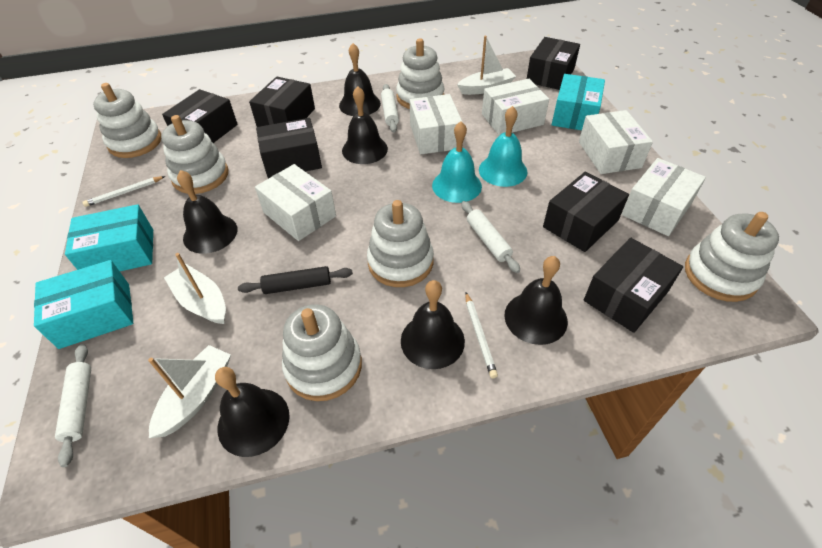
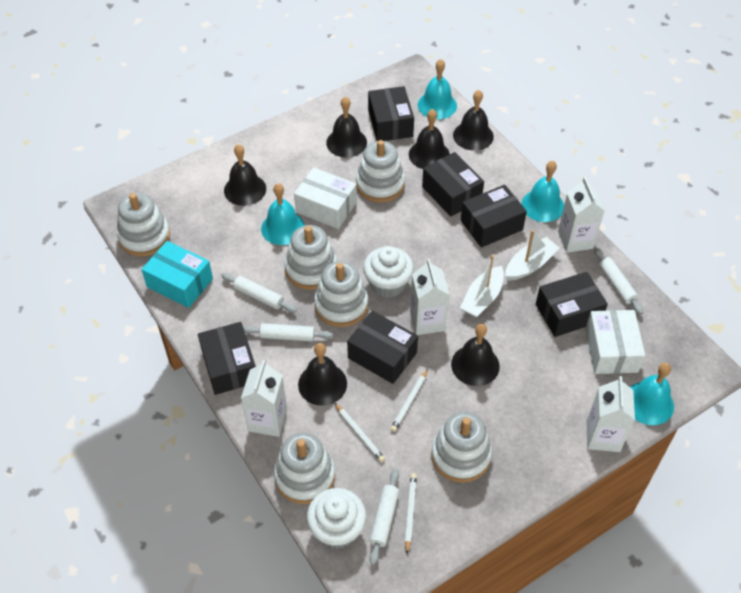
black rolling pin: 1 -> 0
turquoise bell: 2 -> 4
turquoise box: 3 -> 1
white boat: 3 -> 2
white box: 5 -> 2
white carton: 0 -> 4
white cupcake: 0 -> 2
white pencil: 2 -> 3
white rolling pin: 3 -> 4

